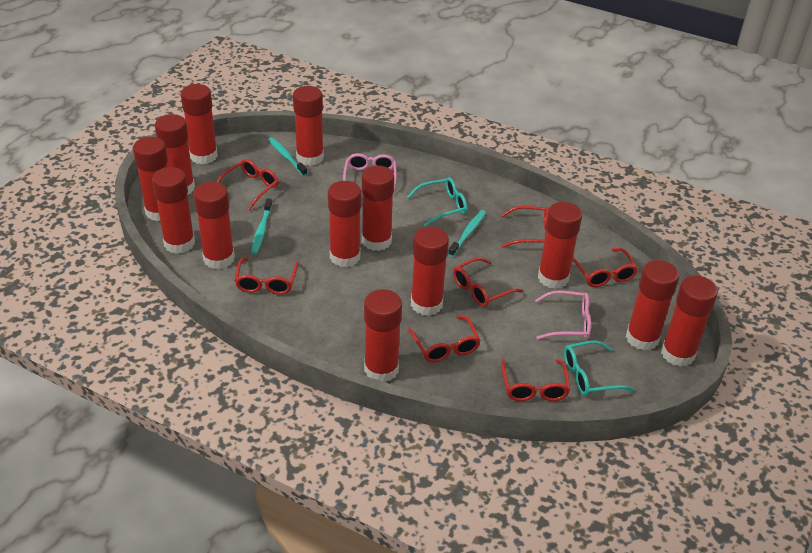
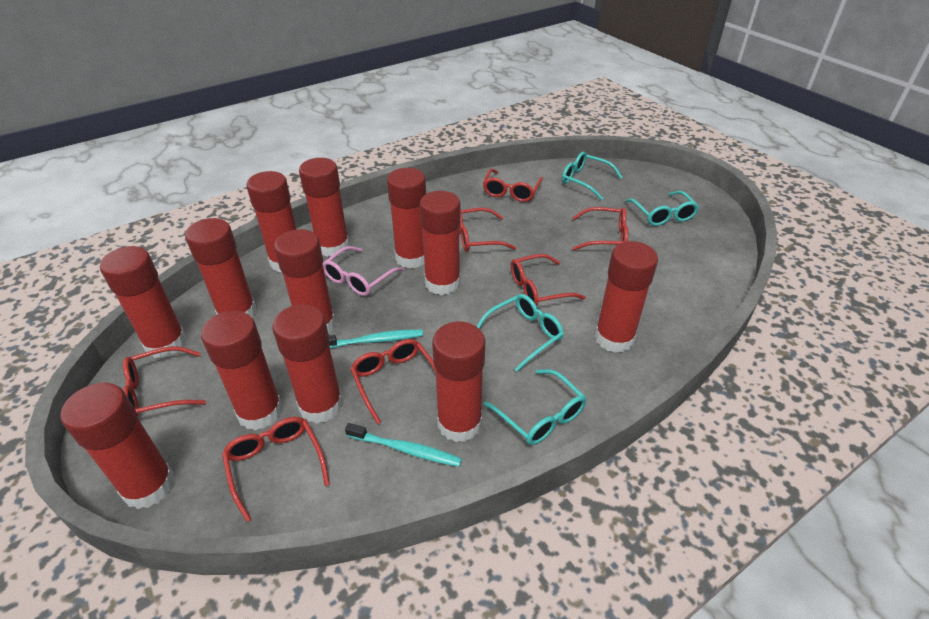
pink glasses: 2 -> 1
red glue stick: 13 -> 12
turquoise glasses: 2 -> 4
turquoise toothbrush: 3 -> 2

